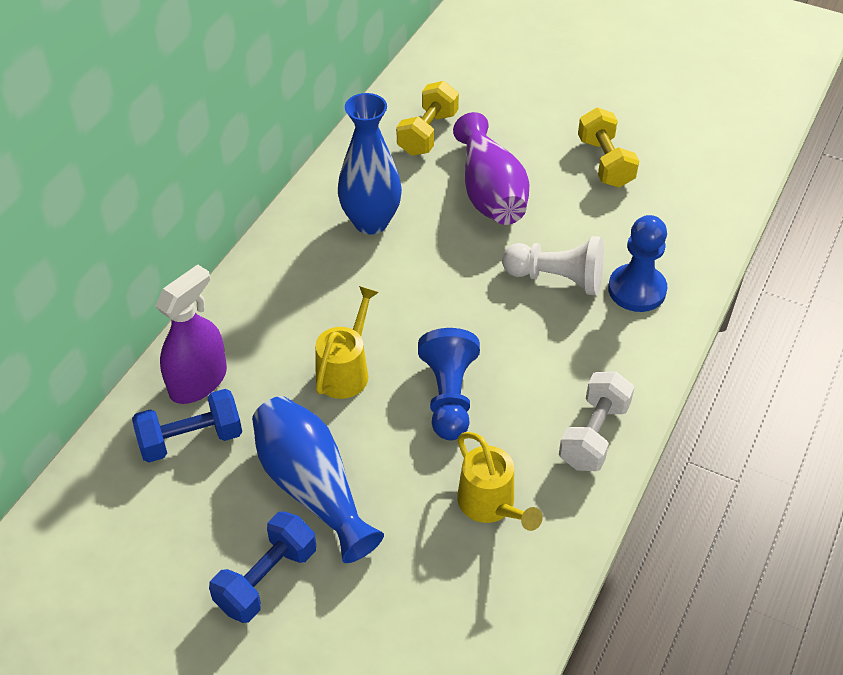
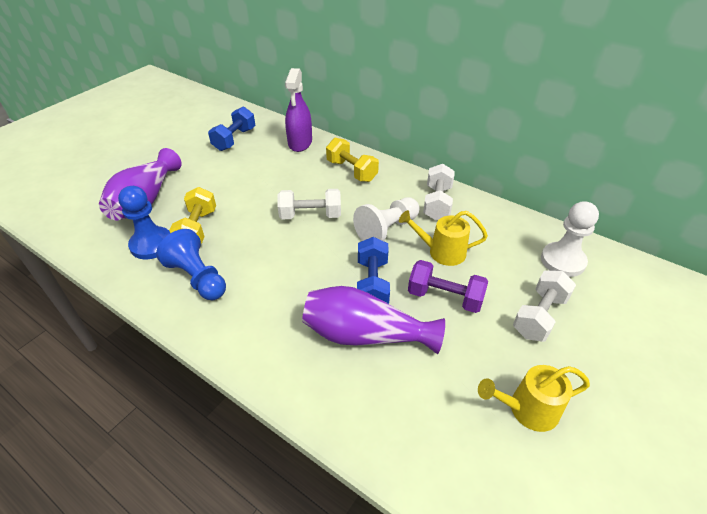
blue vase: 2 -> 0
purple dumbbell: 0 -> 1
purple vase: 1 -> 2
white dumbbell: 1 -> 3
white pawn: 1 -> 2

